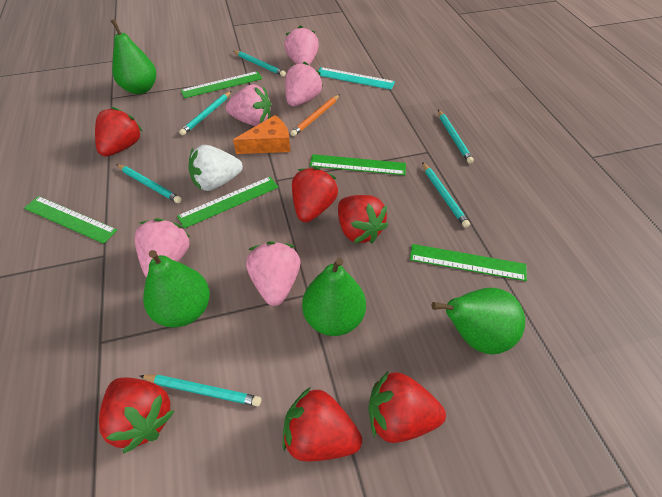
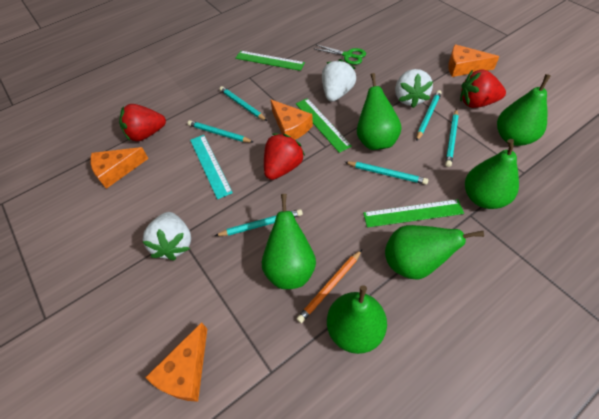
green pear: 4 -> 6
green ruler: 5 -> 3
green scissors: 0 -> 1
orange cheese: 1 -> 4
pink strawberry: 5 -> 0
red strawberry: 6 -> 3
white strawberry: 1 -> 3

